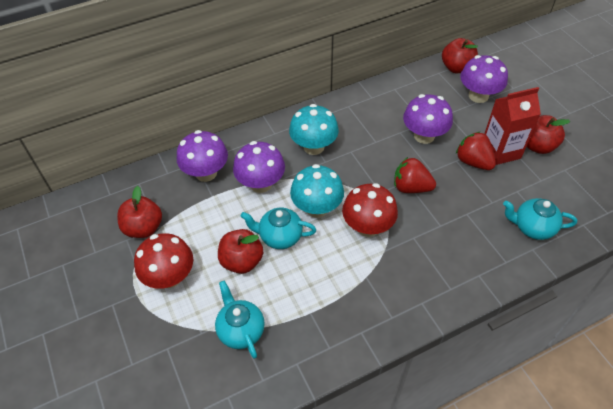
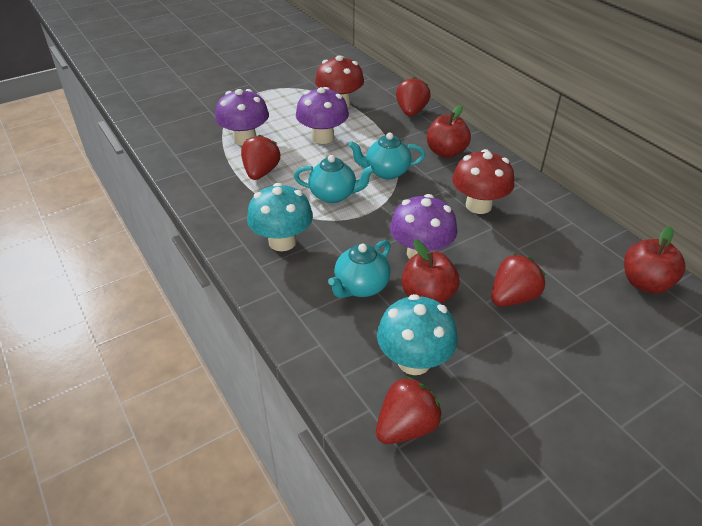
purple mushroom: 4 -> 3
red apple: 4 -> 3
red carton: 1 -> 0
red strawberry: 2 -> 4

